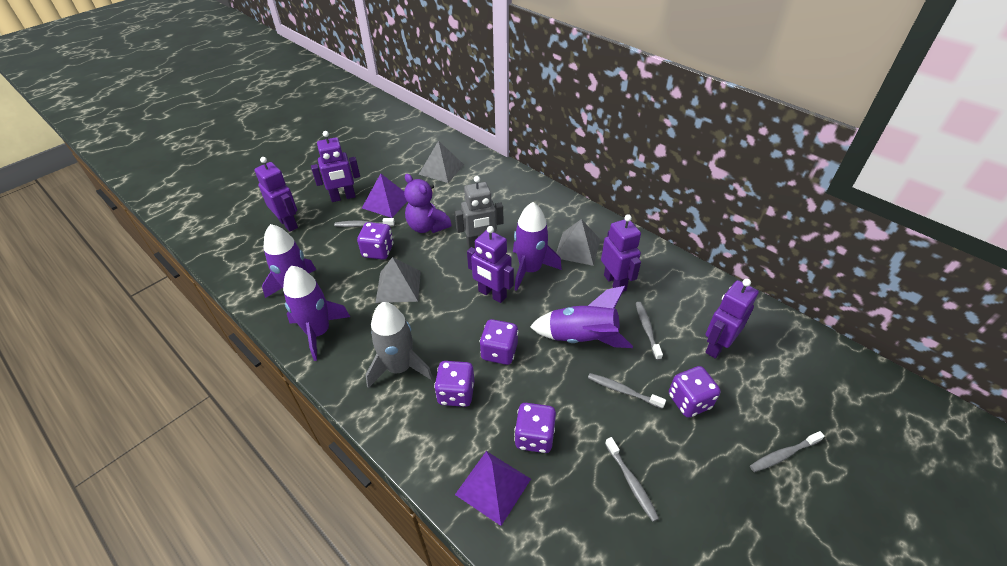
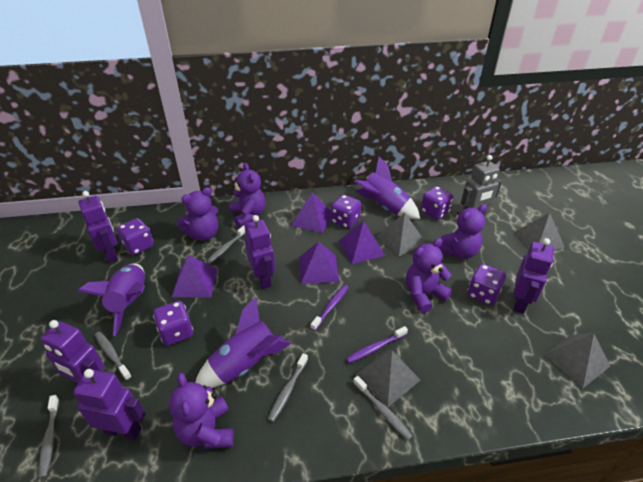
grey pyramid: 3 -> 4
grey rocket: 1 -> 0
purple pyramid: 2 -> 4
purple rocket: 4 -> 3
purple teddy bear: 1 -> 5
purple toothbrush: 0 -> 2

